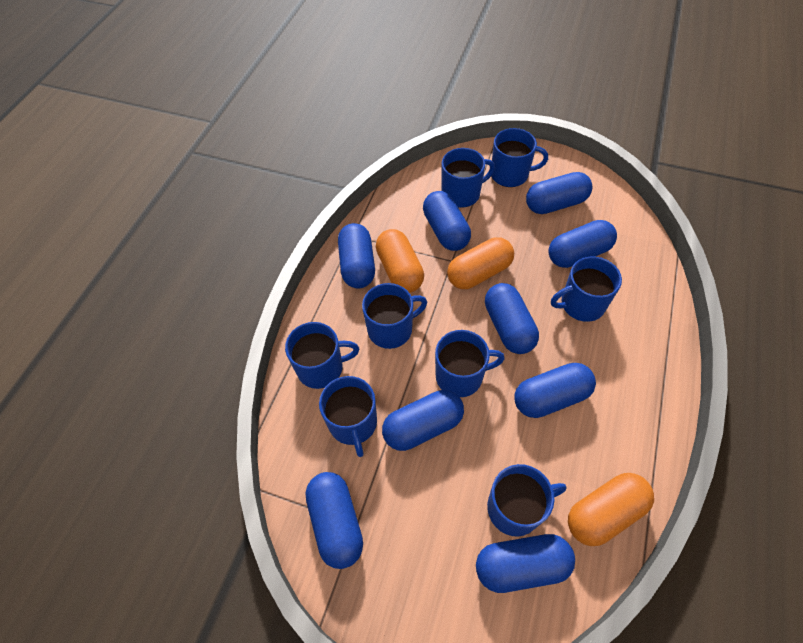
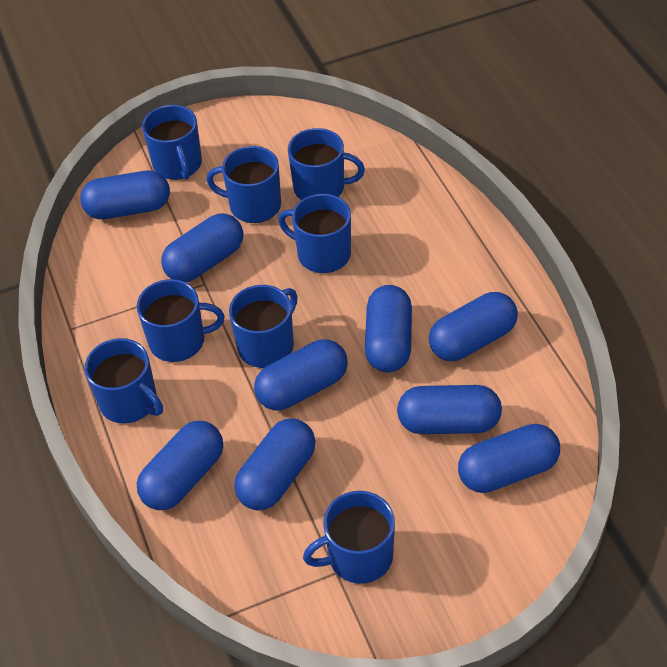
orange capsule: 3 -> 0

